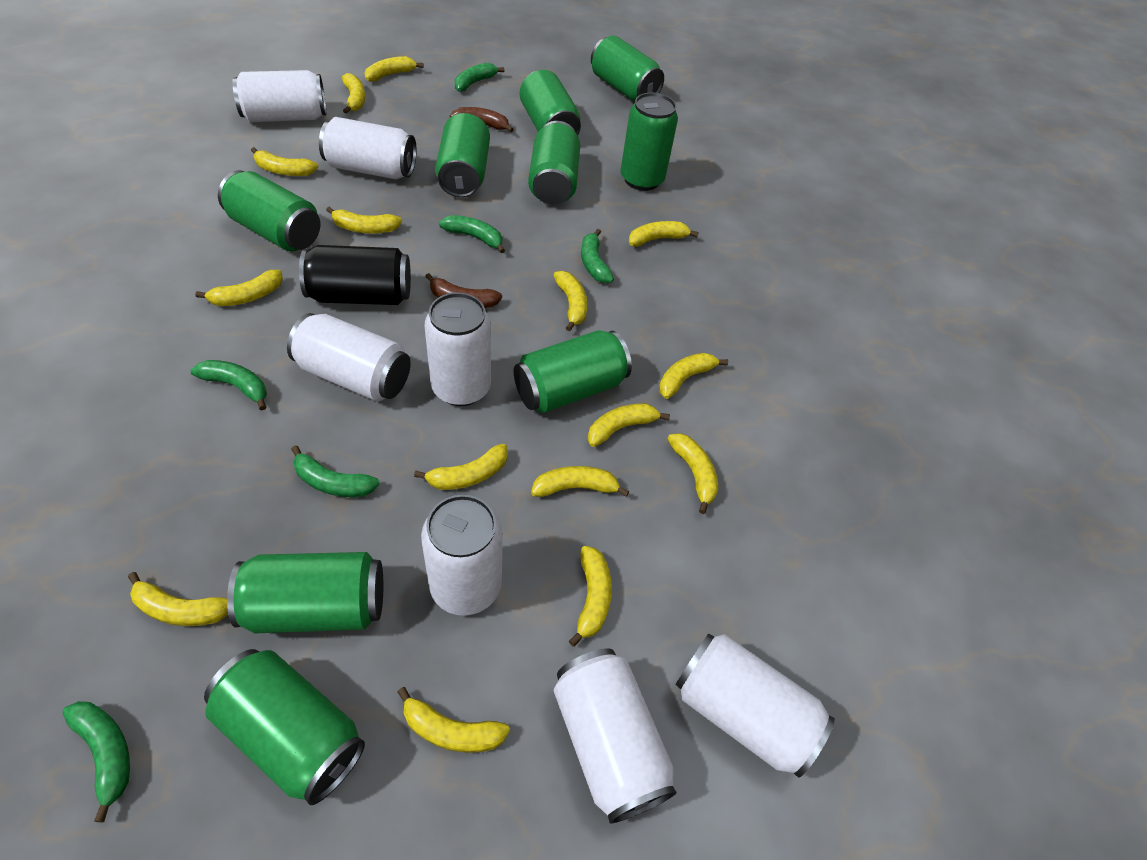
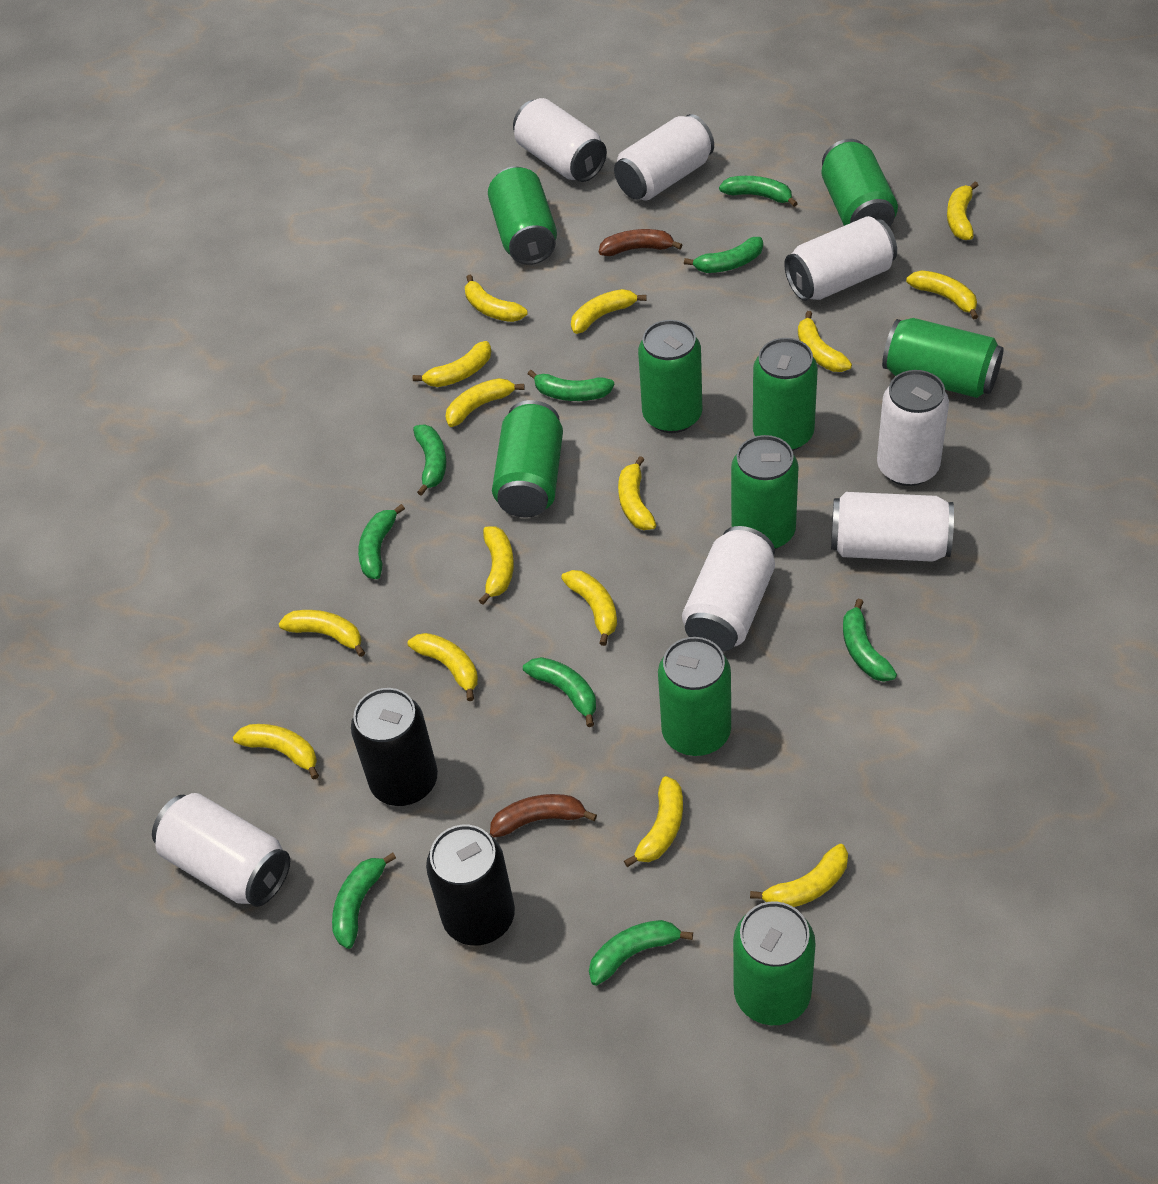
black can: 1 -> 2
green banana: 6 -> 9

